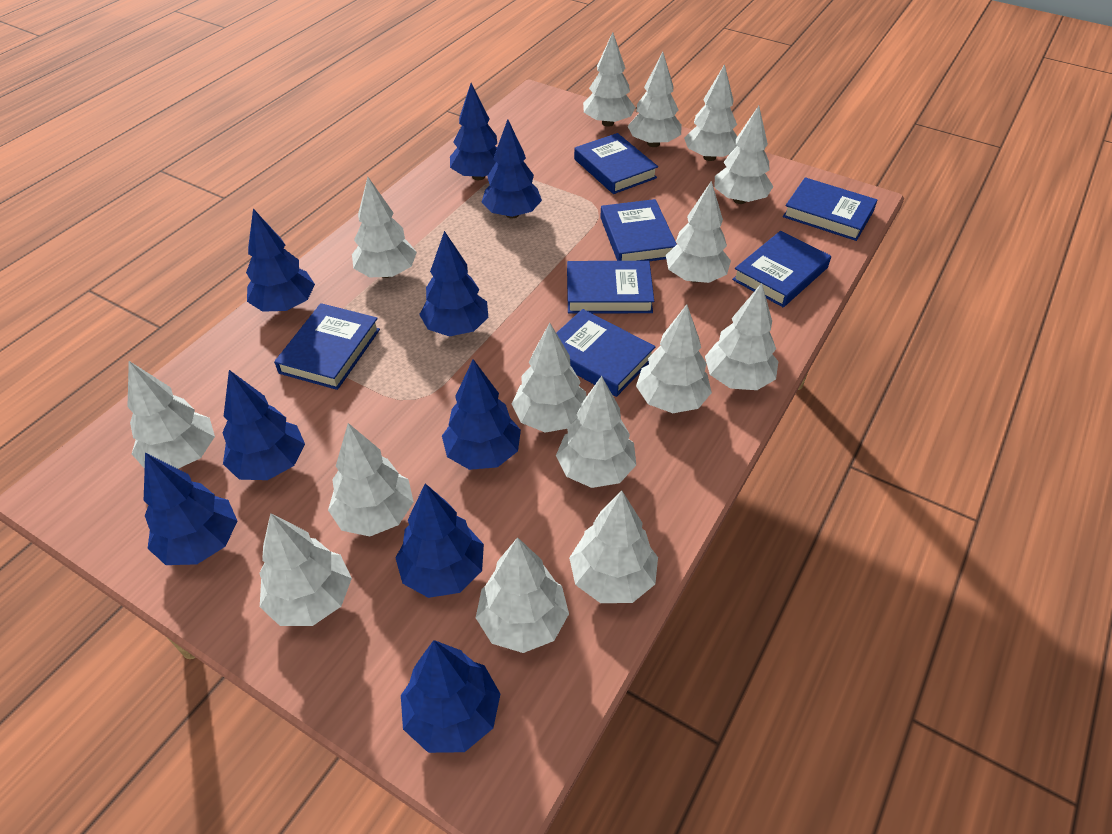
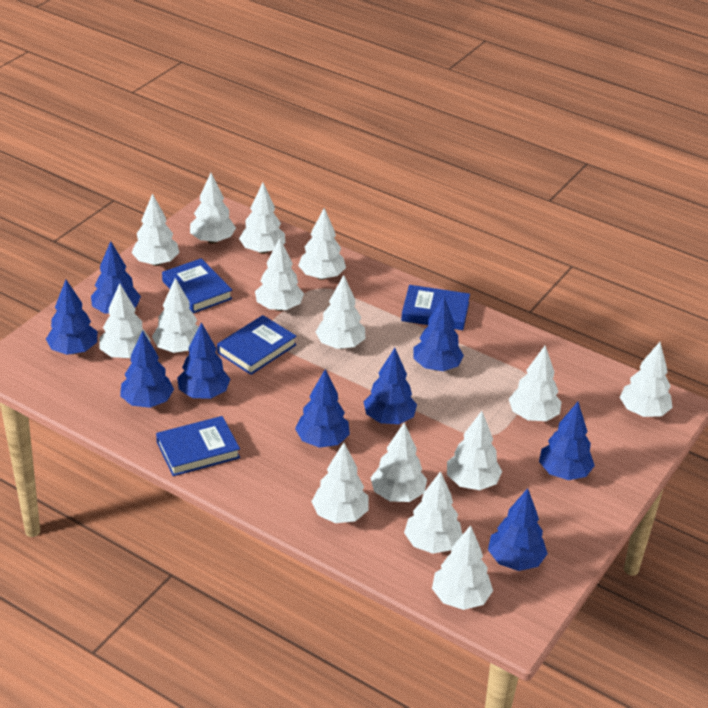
blue book: 7 -> 4

